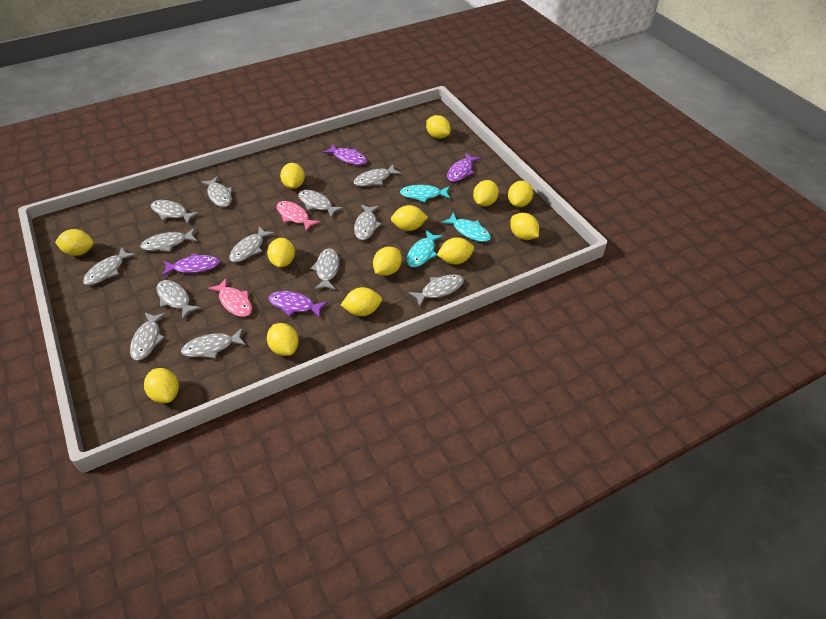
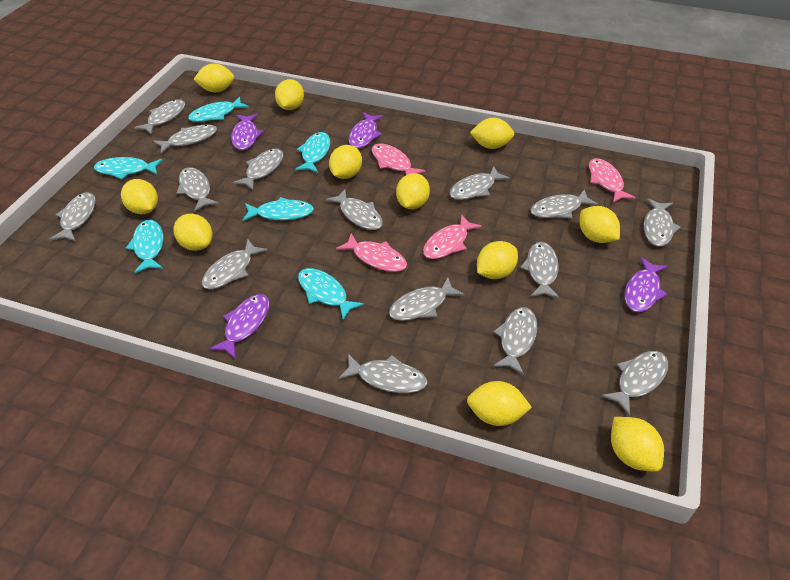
grey fish: 13 -> 15
pink fish: 2 -> 4
turquoise fish: 3 -> 6
yellow lemon: 13 -> 11

